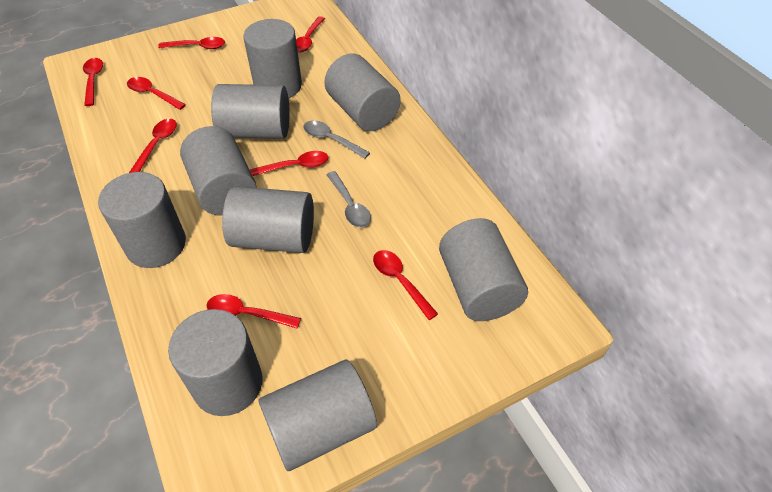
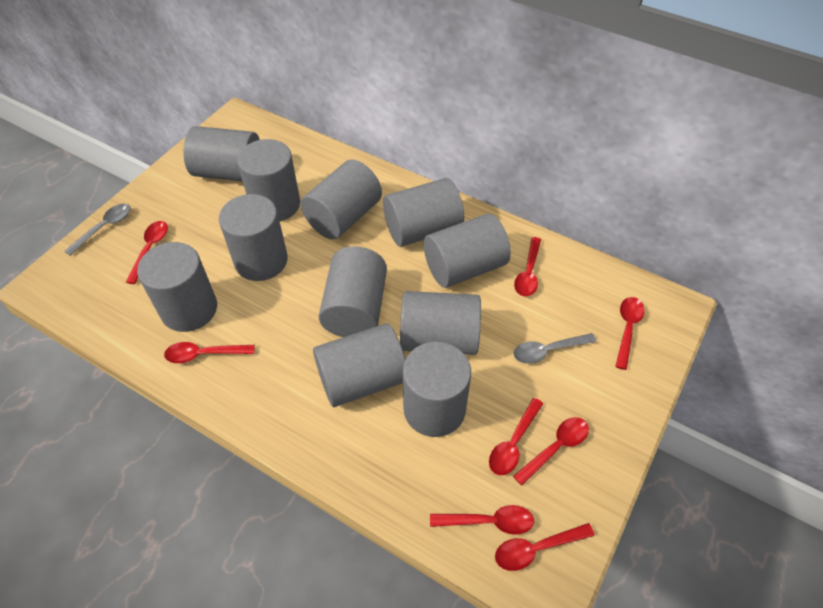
grey cylinder: 9 -> 11

